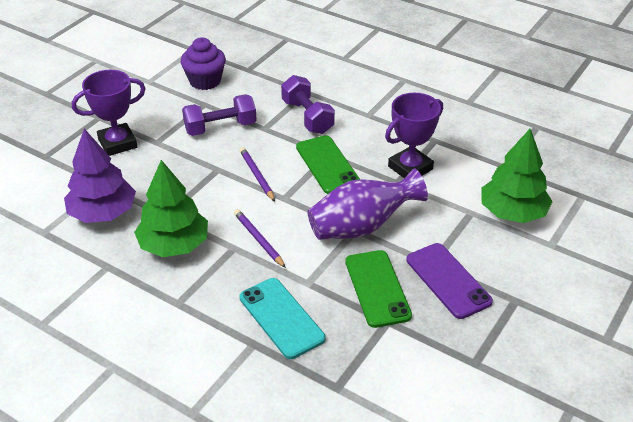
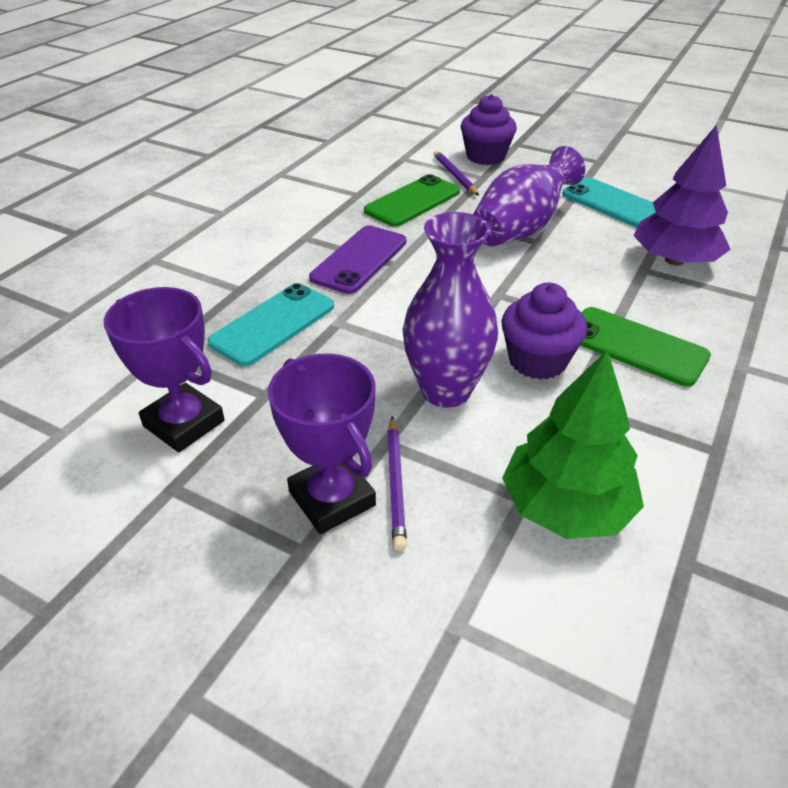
green tree: 2 -> 1
purple cupcake: 1 -> 2
purple dumbbell: 2 -> 0
purple vase: 1 -> 2
turquoise phone: 1 -> 2

